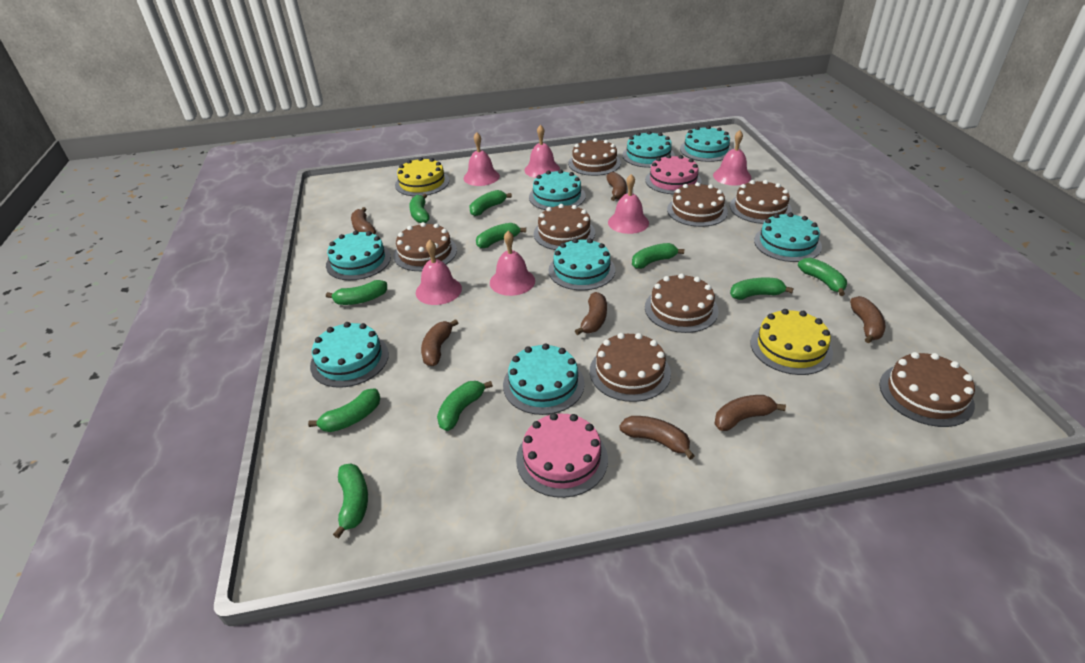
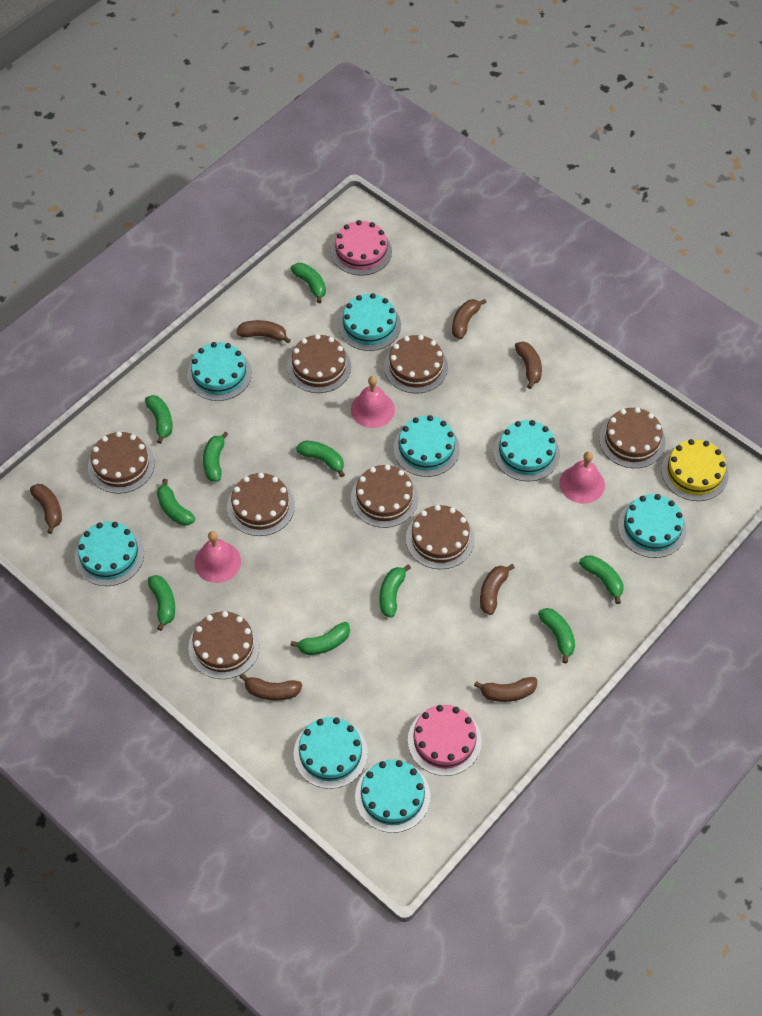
pink bell: 6 -> 3
yellow cake: 2 -> 1

